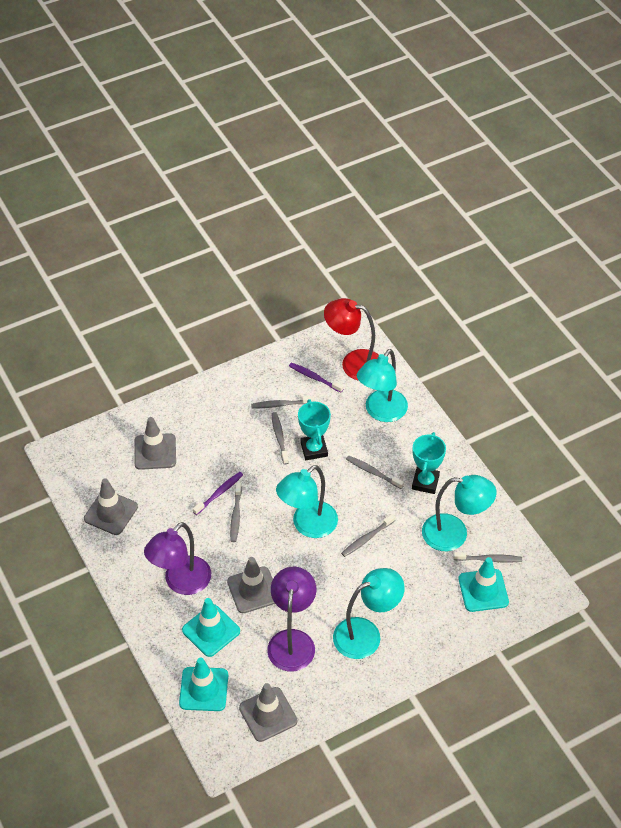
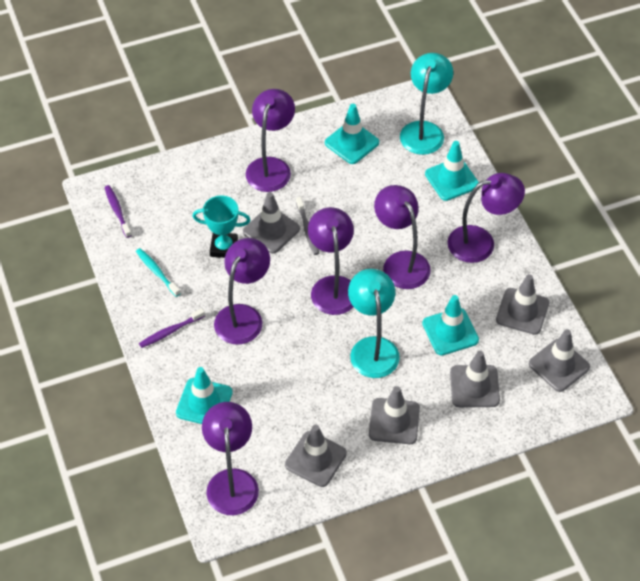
grey toothbrush: 6 -> 1
grey traffic cone: 4 -> 6
purple lamp: 2 -> 6
red lamp: 1 -> 0
turquoise lamp: 4 -> 2
turquoise toothbrush: 0 -> 1
turquoise traffic cone: 3 -> 4
turquoise trophy: 2 -> 1

